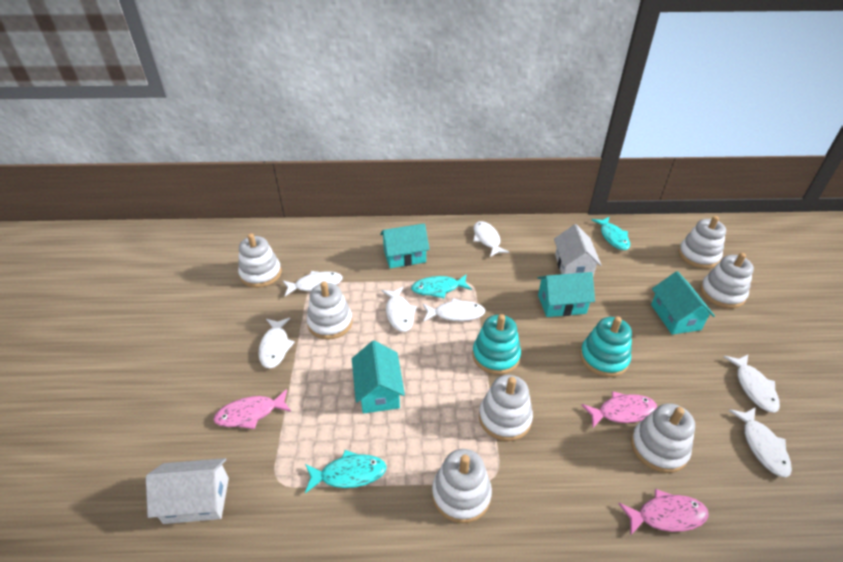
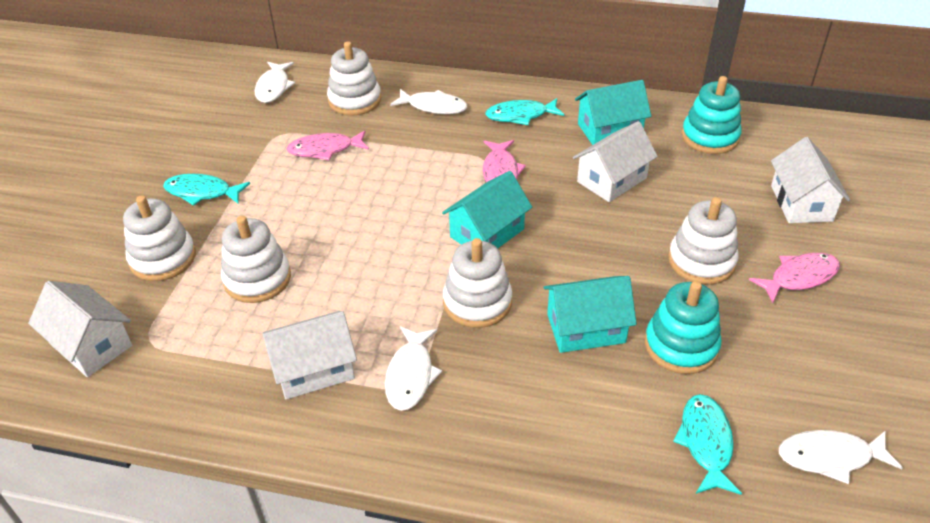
turquoise house: 4 -> 3
white fish: 7 -> 4
white house: 2 -> 4
white stacking toy: 7 -> 5

